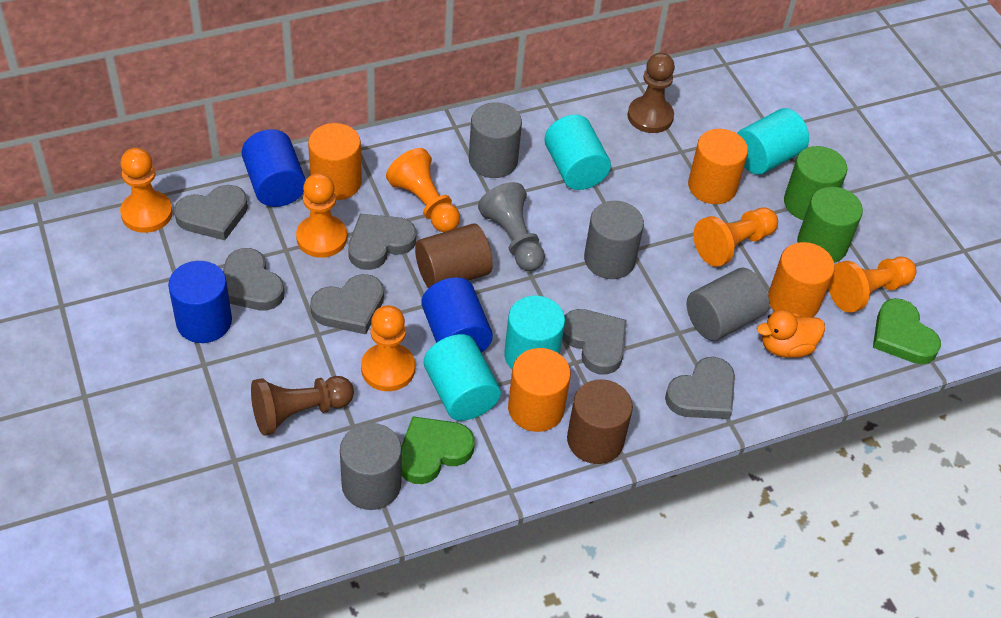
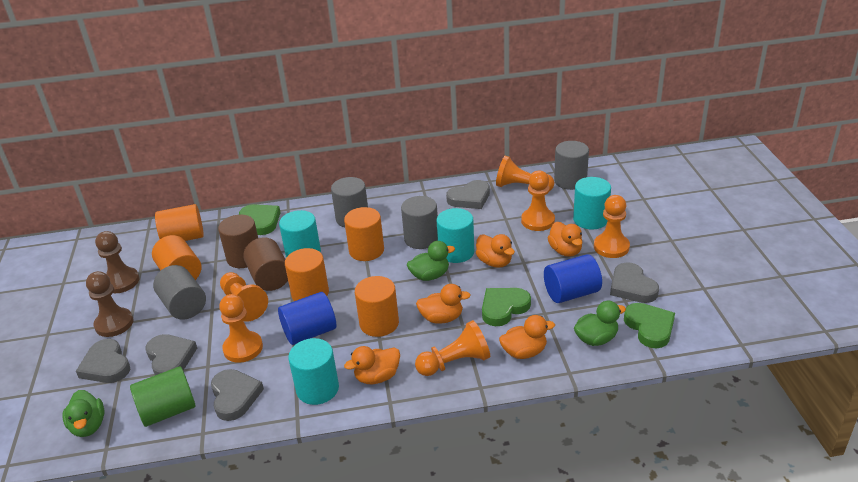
blue cylinder: 3 -> 2
green cylinder: 2 -> 1
green duck: 0 -> 3
green heart: 2 -> 3
grey heart: 6 -> 5
grey pawn: 1 -> 0
orange cylinder: 4 -> 5
orange duck: 1 -> 5

